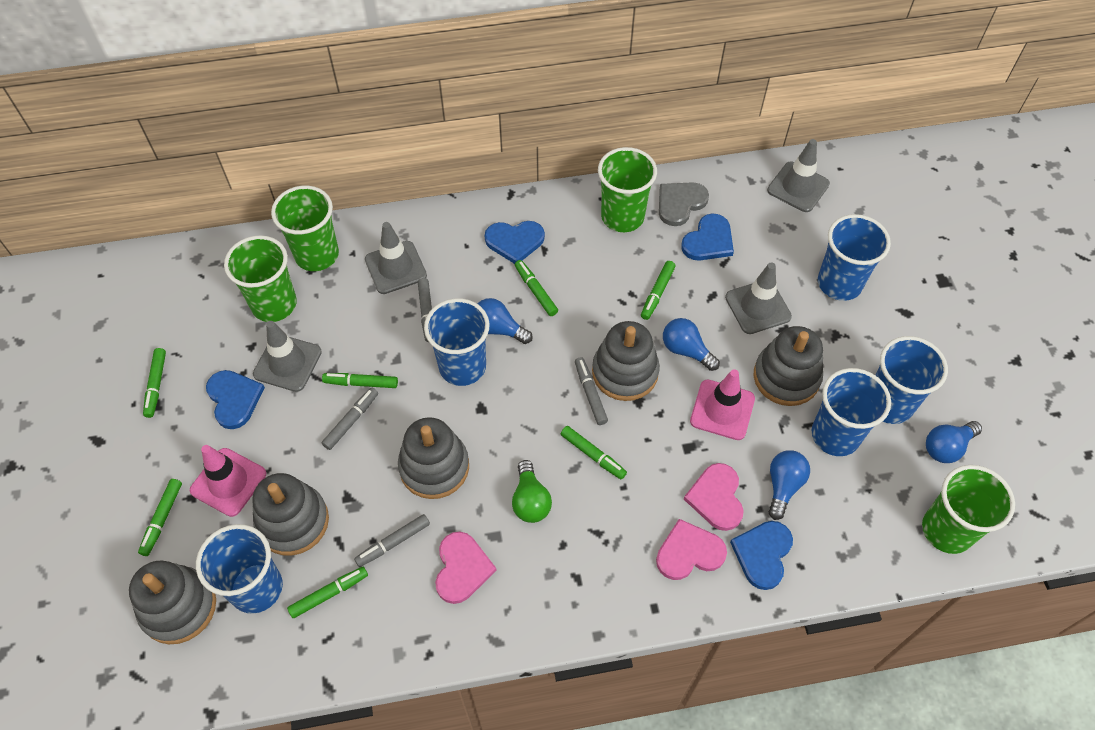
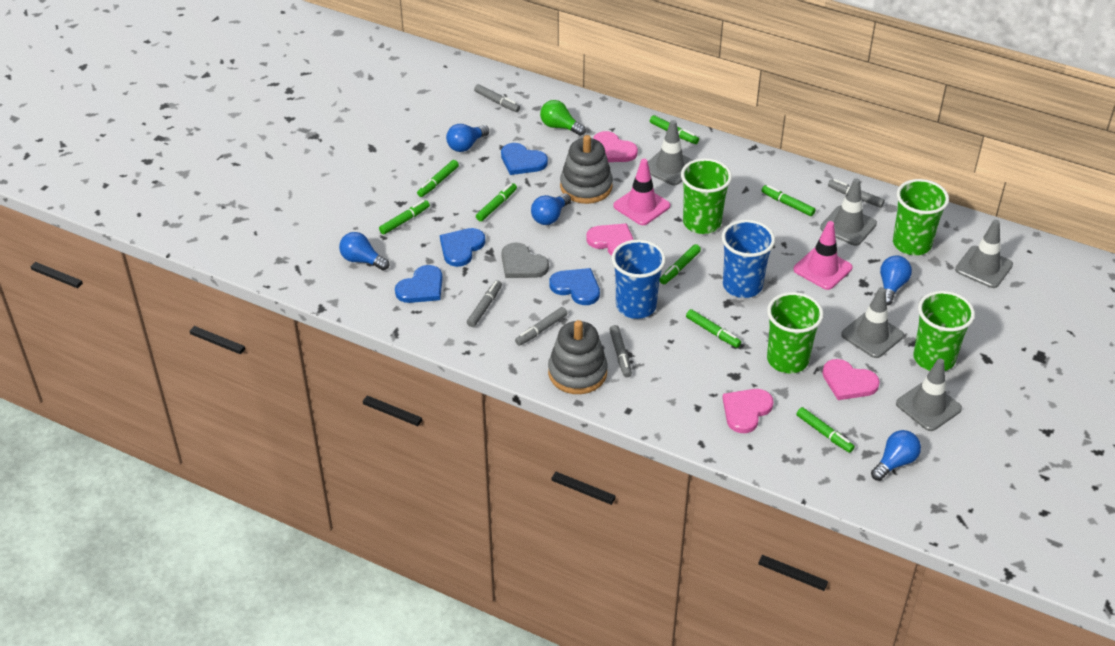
blue cup: 5 -> 2
blue light bulb: 4 -> 5
green marker: 7 -> 8
grey marker: 4 -> 5
grey stacking toy: 5 -> 2
grey traffic cone: 4 -> 5
pink heart: 3 -> 4

